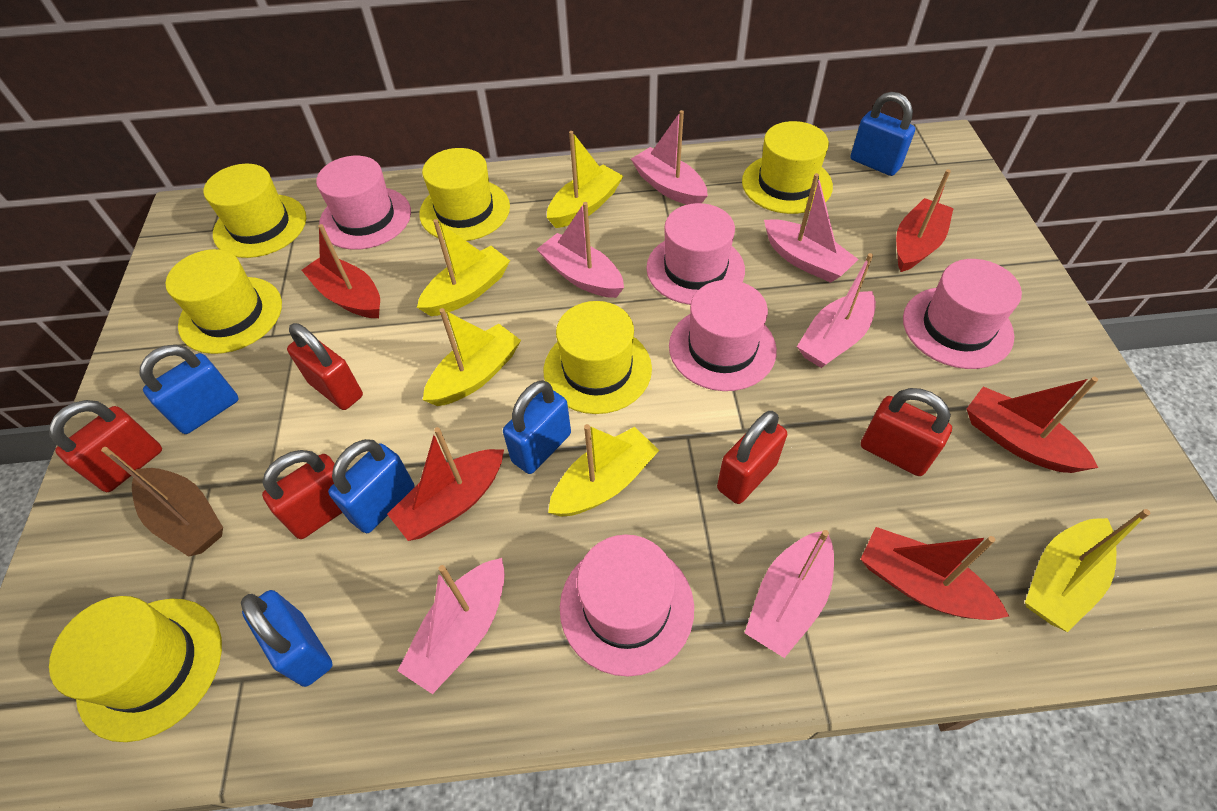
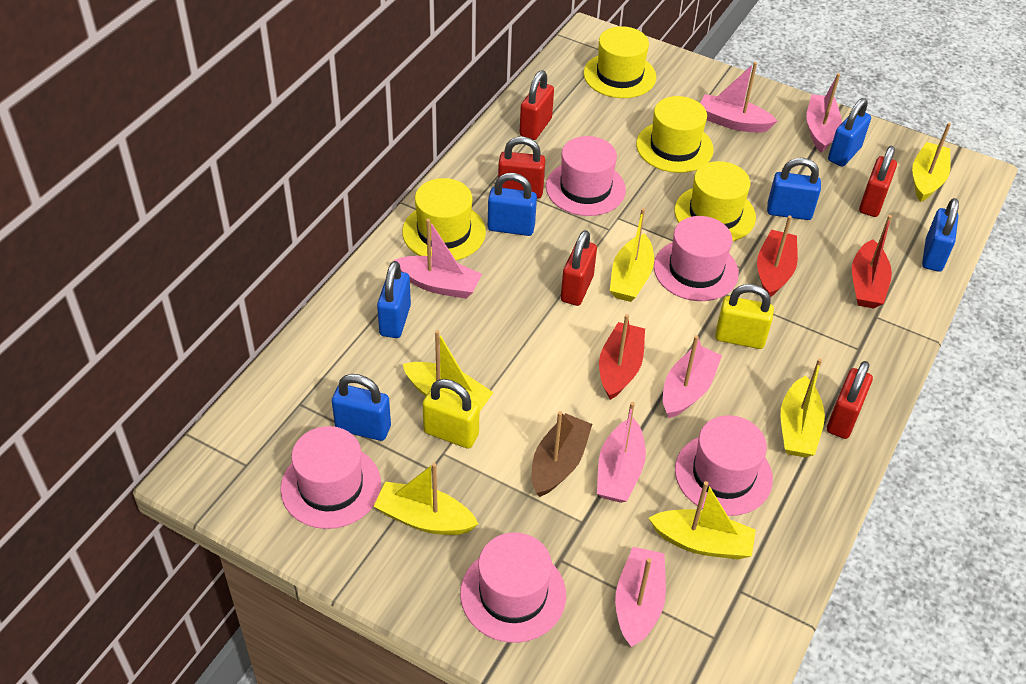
blue padlock: 5 -> 6
red boat: 5 -> 3
yellow boat: 5 -> 6
yellow hat: 6 -> 4
yellow padlock: 0 -> 2

